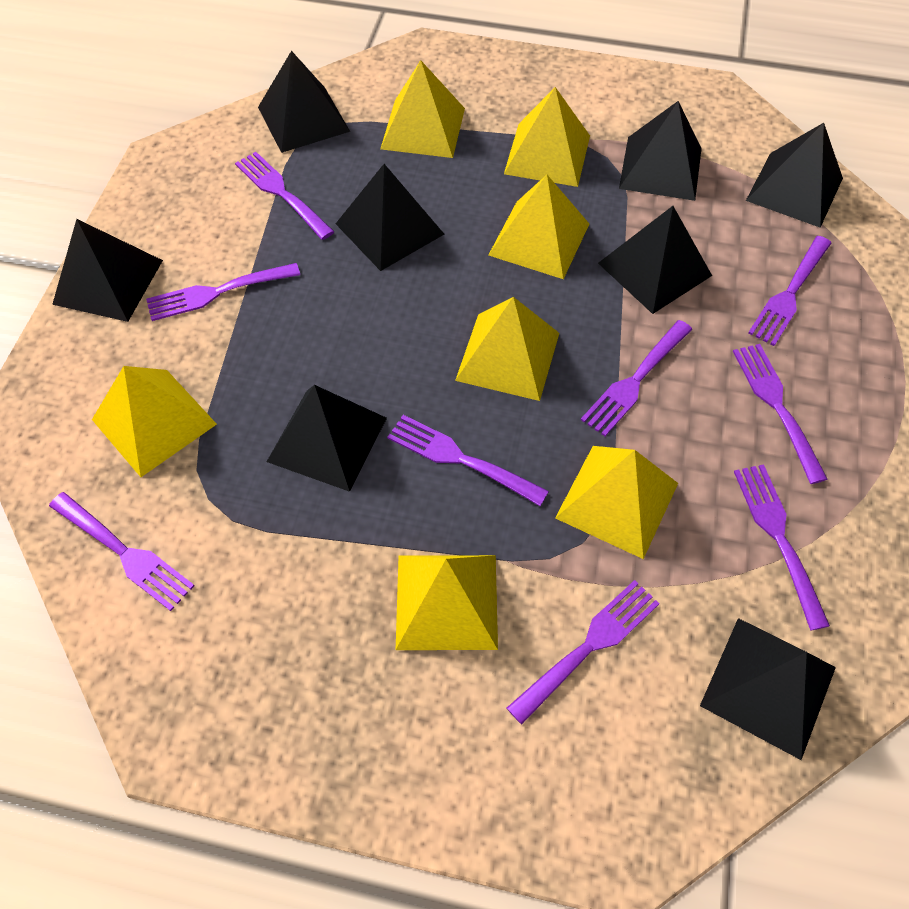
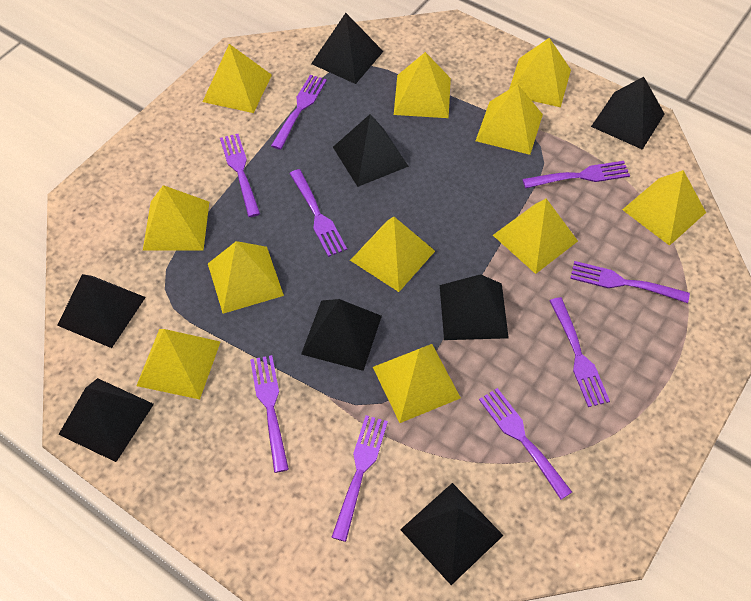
yellow pyramid: 7 -> 11

